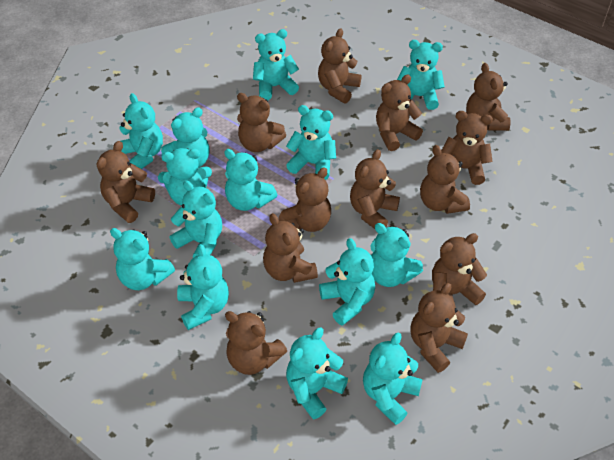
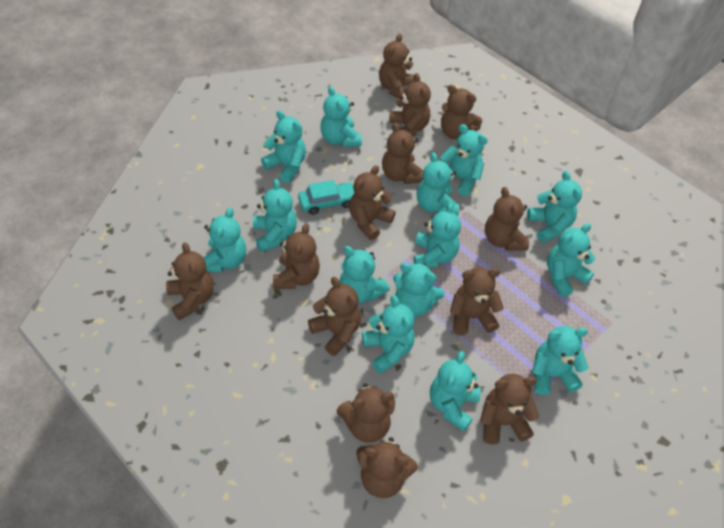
turquoise car: 0 -> 1

